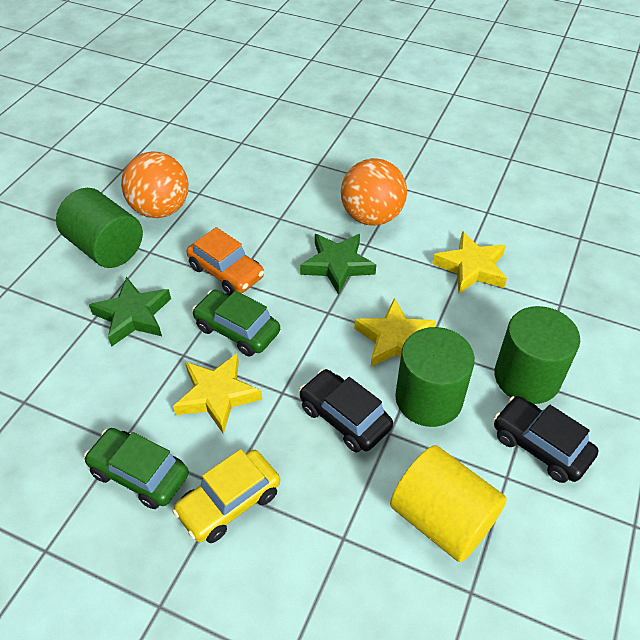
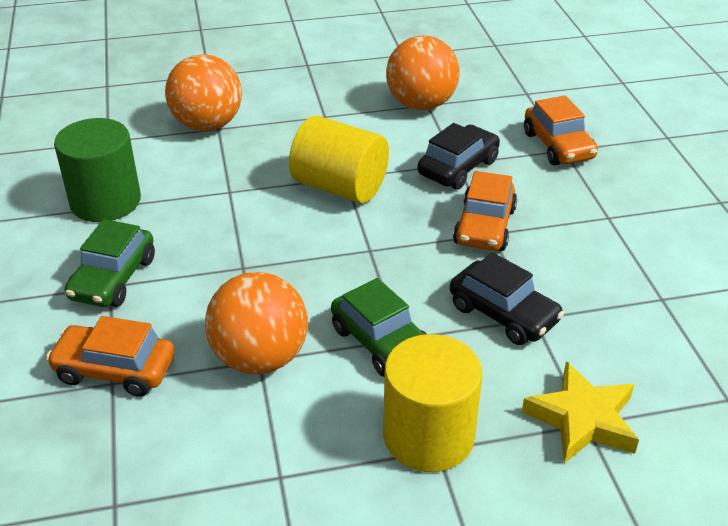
green cylinder: 3 -> 1
green star: 2 -> 0
orange ball: 2 -> 3
orange car: 1 -> 3
yellow car: 1 -> 0
yellow cylinder: 1 -> 2
yellow star: 3 -> 1

